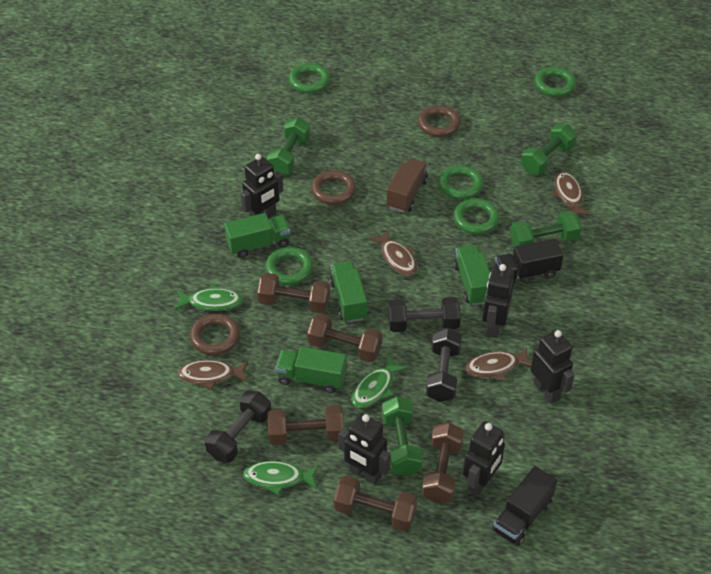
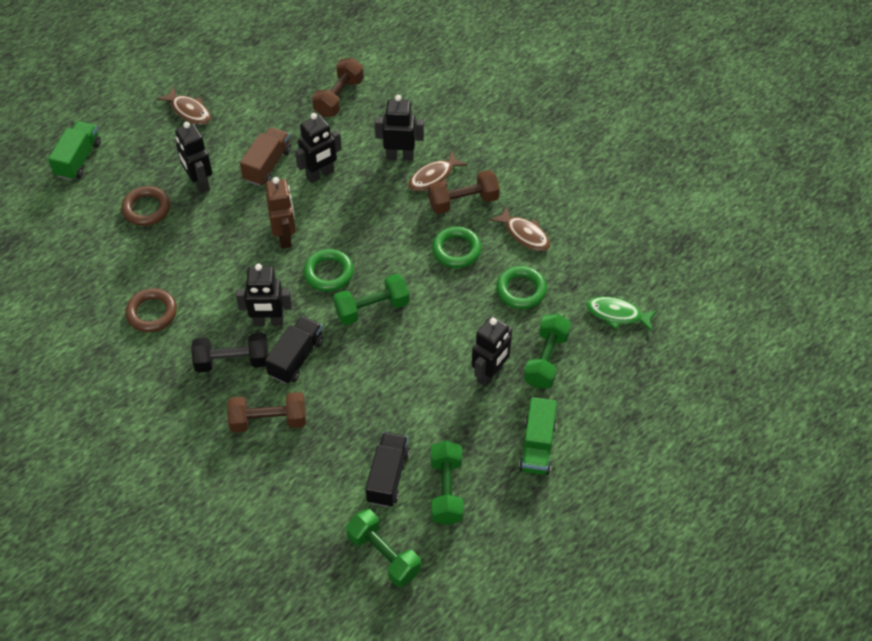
black dumbbell: 3 -> 1
brown dumbbell: 5 -> 3
brown fish: 4 -> 3
brown ring: 3 -> 2
brown robot: 0 -> 1
green fish: 3 -> 1
green ring: 5 -> 3
green truck: 4 -> 2

